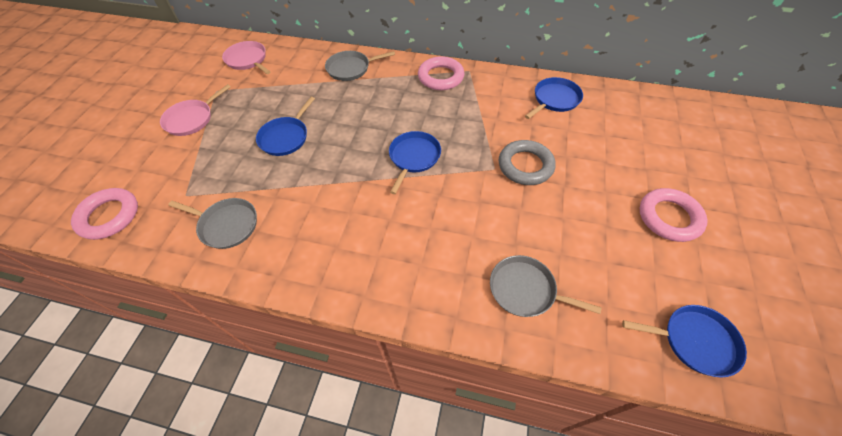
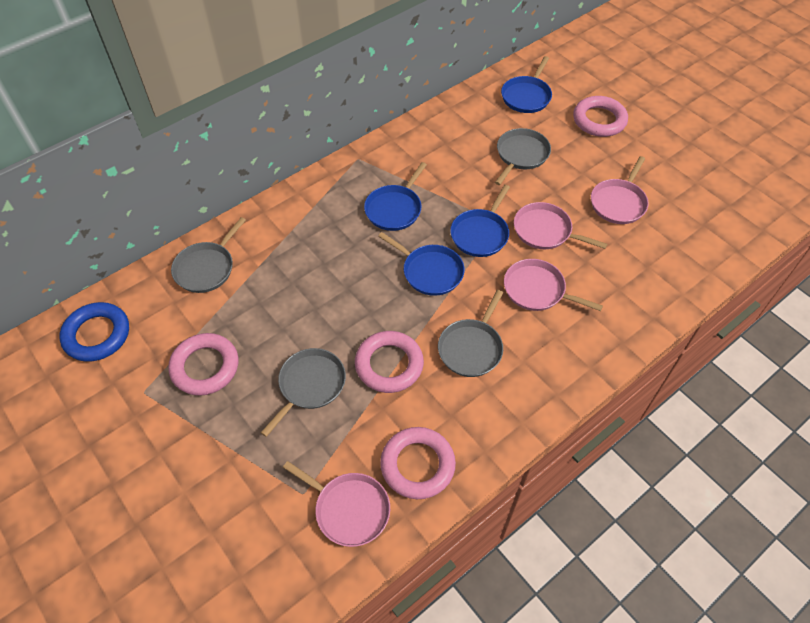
blue ring: 0 -> 1
grey pan: 3 -> 4
grey ring: 1 -> 0
pink pan: 2 -> 4
pink ring: 3 -> 4

